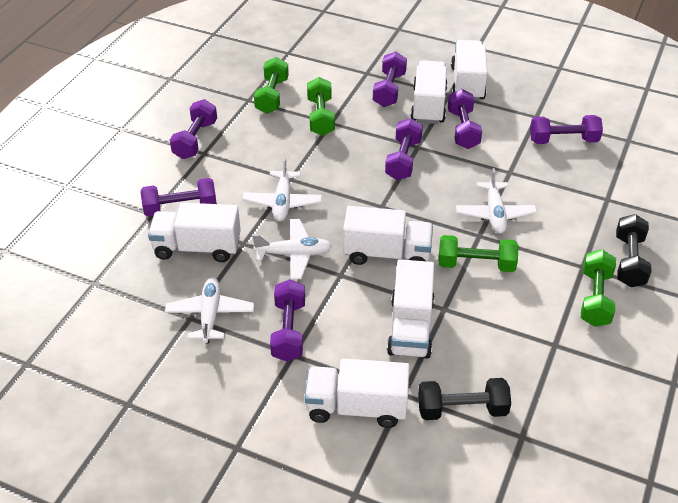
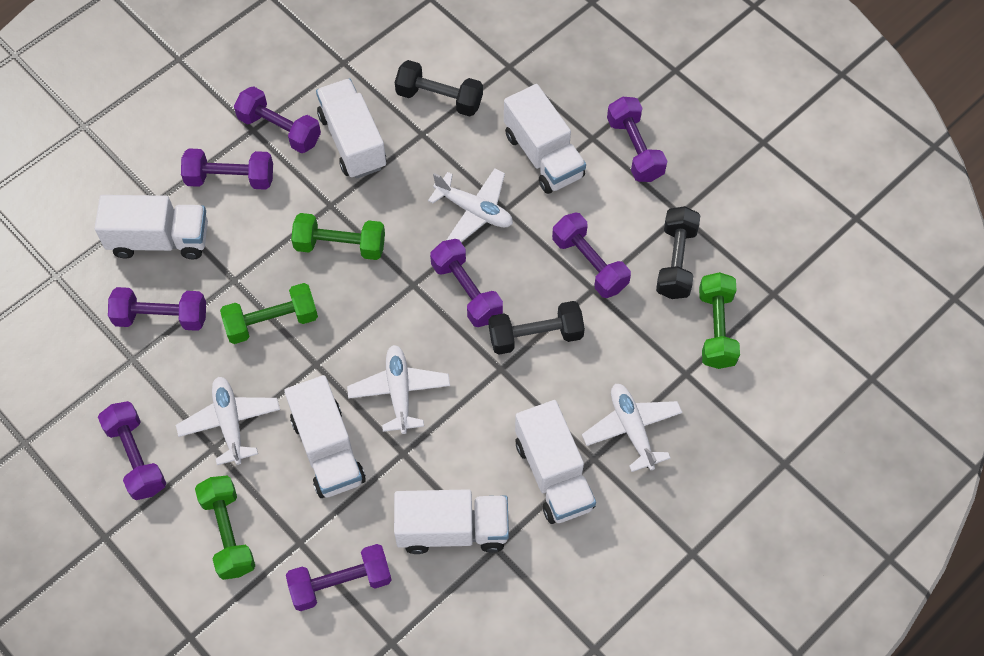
black dumbbell: 2 -> 3
purple dumbbell: 7 -> 8

